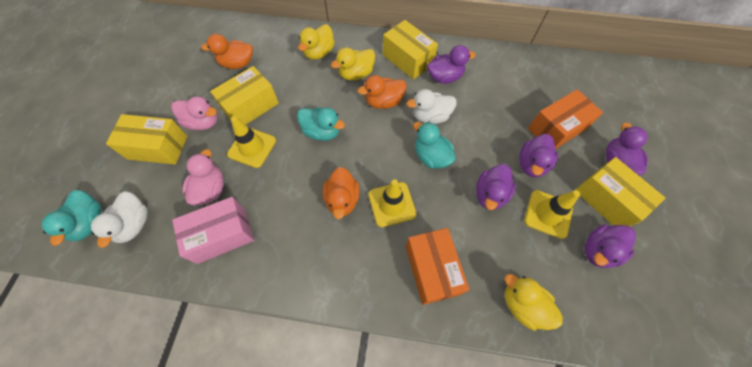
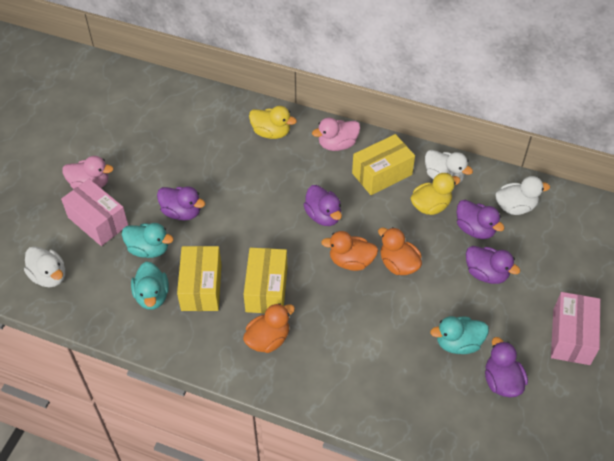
orange box: 2 -> 0
pink box: 1 -> 2
white duck: 2 -> 3
yellow box: 4 -> 3
yellow duck: 3 -> 2
yellow traffic cone: 3 -> 0

